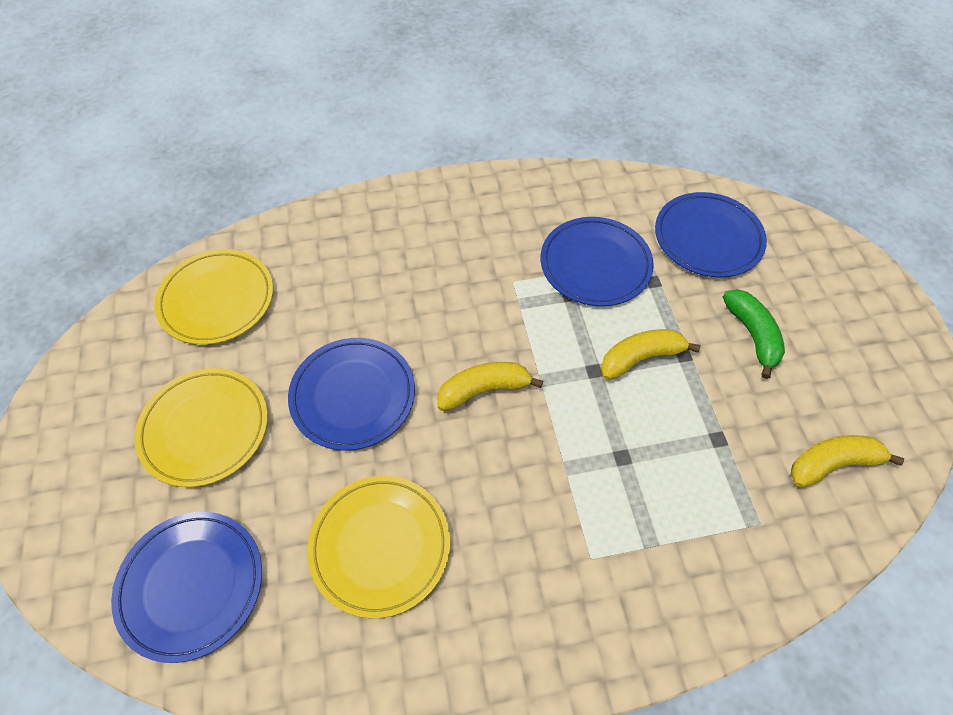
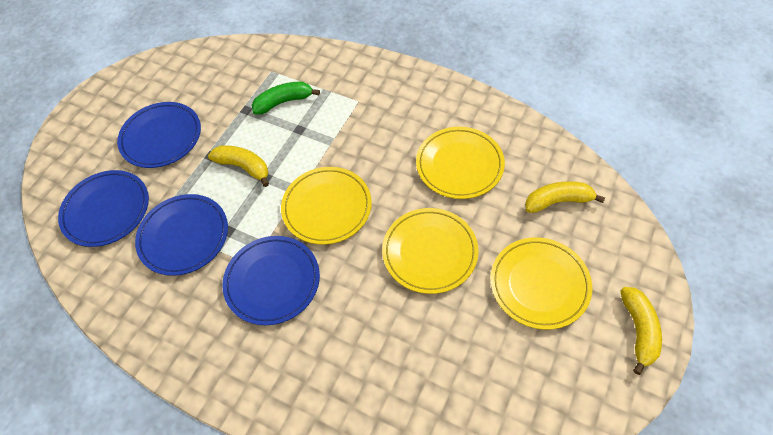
yellow plate: 3 -> 4

